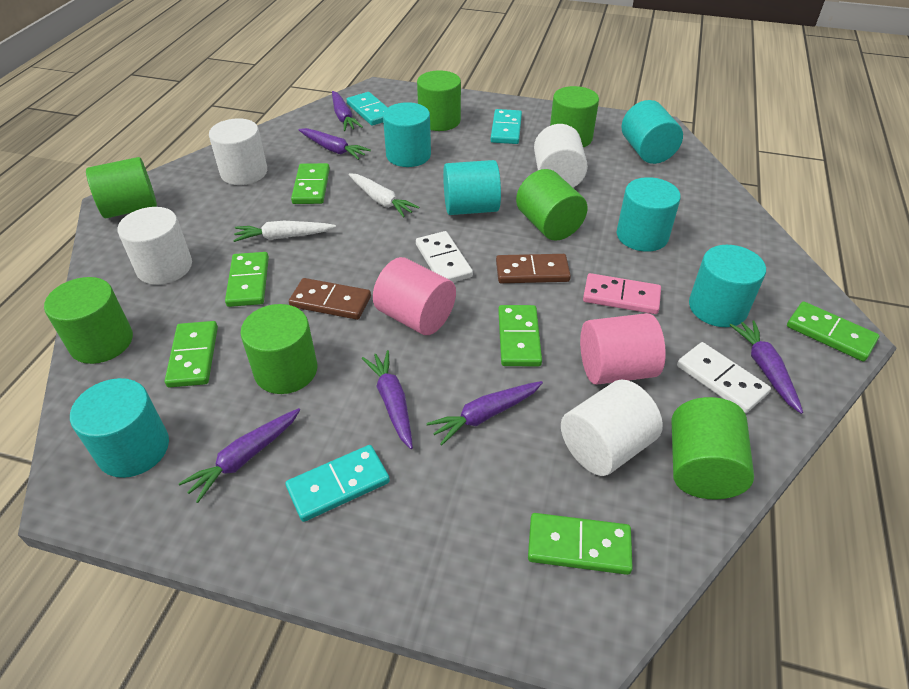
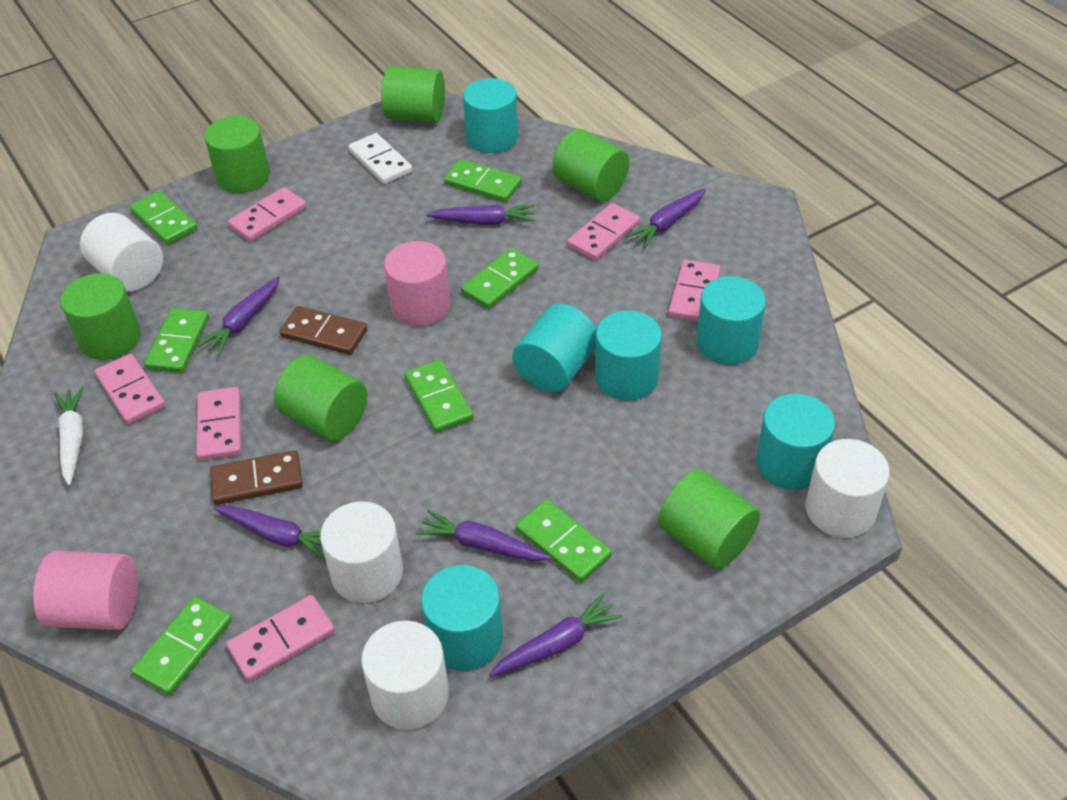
green cylinder: 7 -> 6
green domino: 6 -> 7
pink domino: 1 -> 6
turquoise domino: 3 -> 0
white carrot: 2 -> 1
white domino: 2 -> 1

